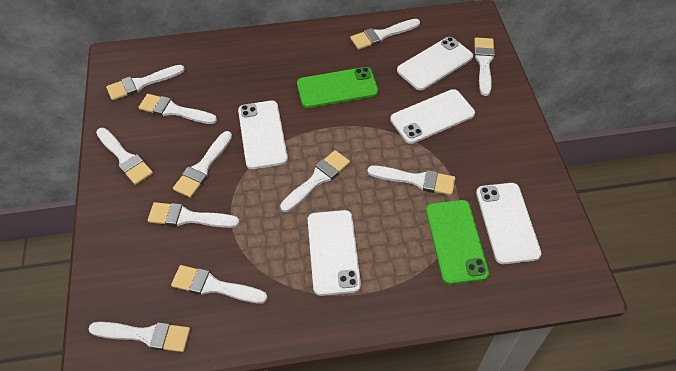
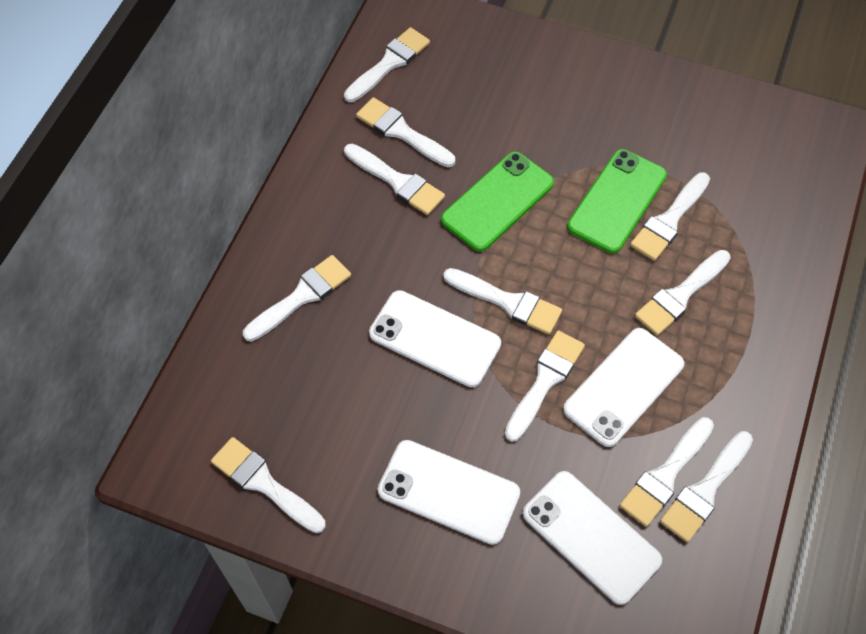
white phone: 5 -> 4

